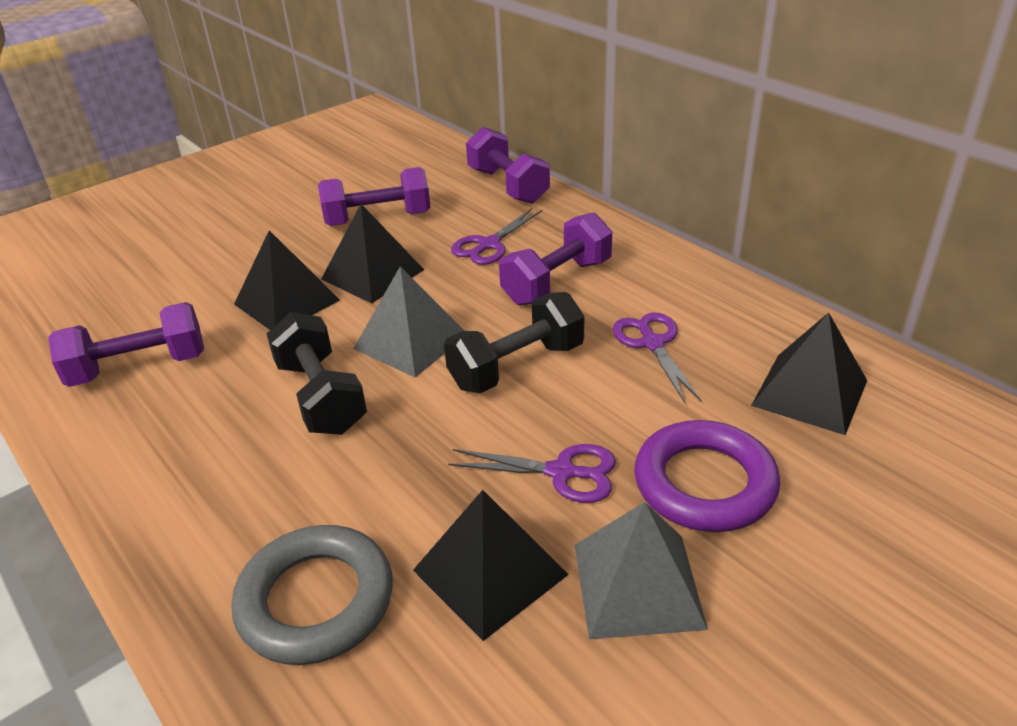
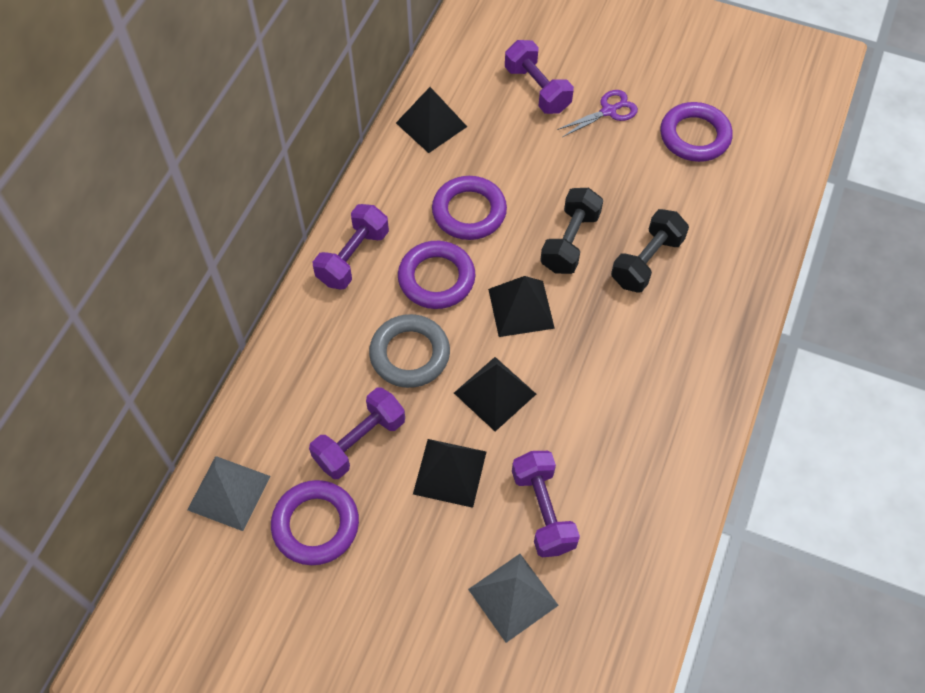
purple ring: 1 -> 4
purple scissors: 3 -> 1

